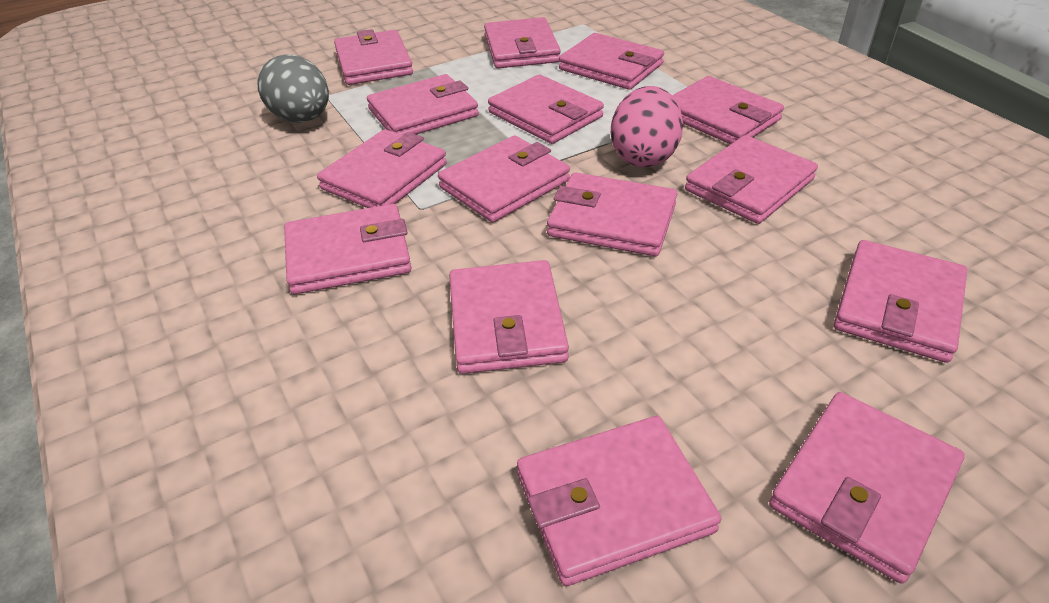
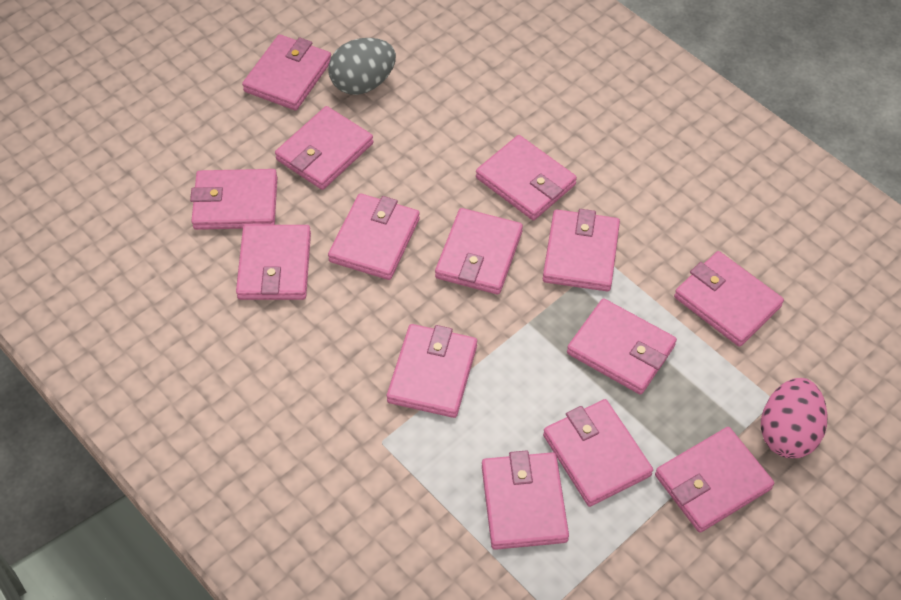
pink wallet: 15 -> 14

